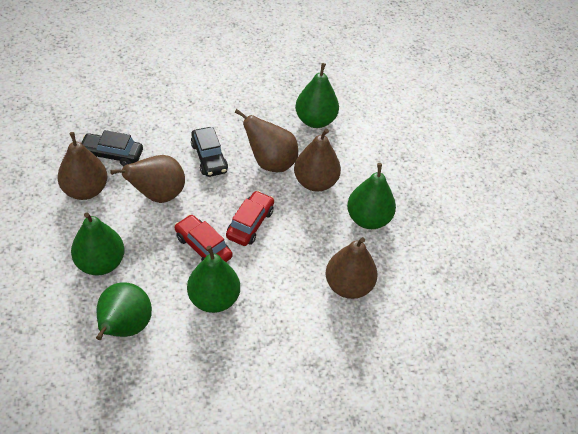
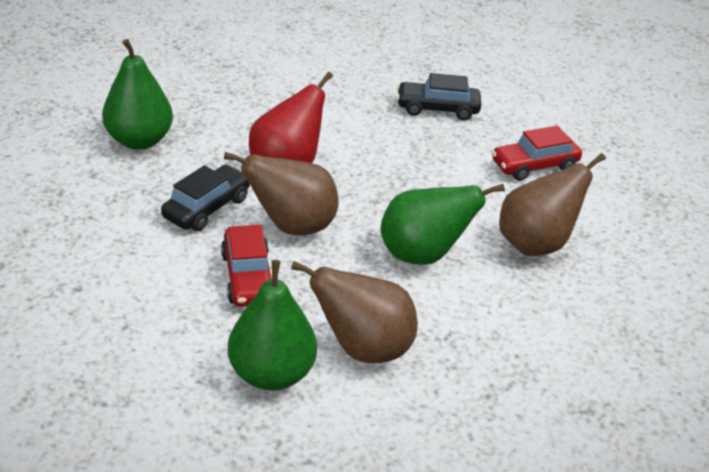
brown pear: 5 -> 3
green pear: 5 -> 3
red pear: 0 -> 1

